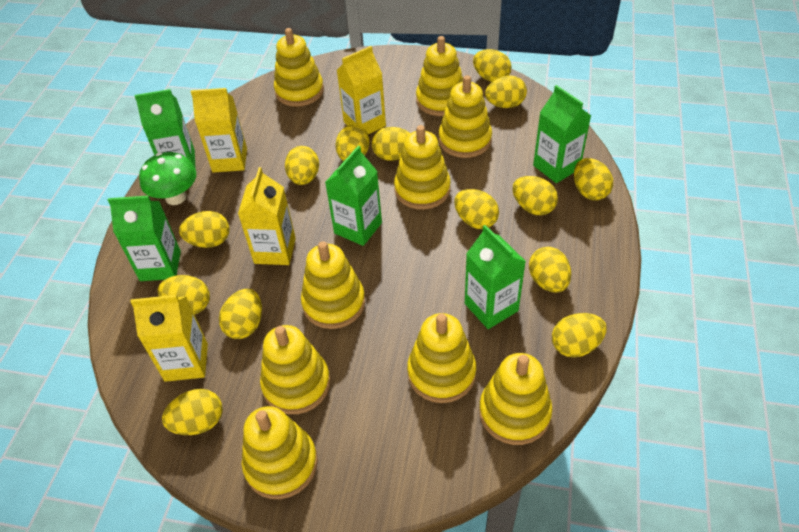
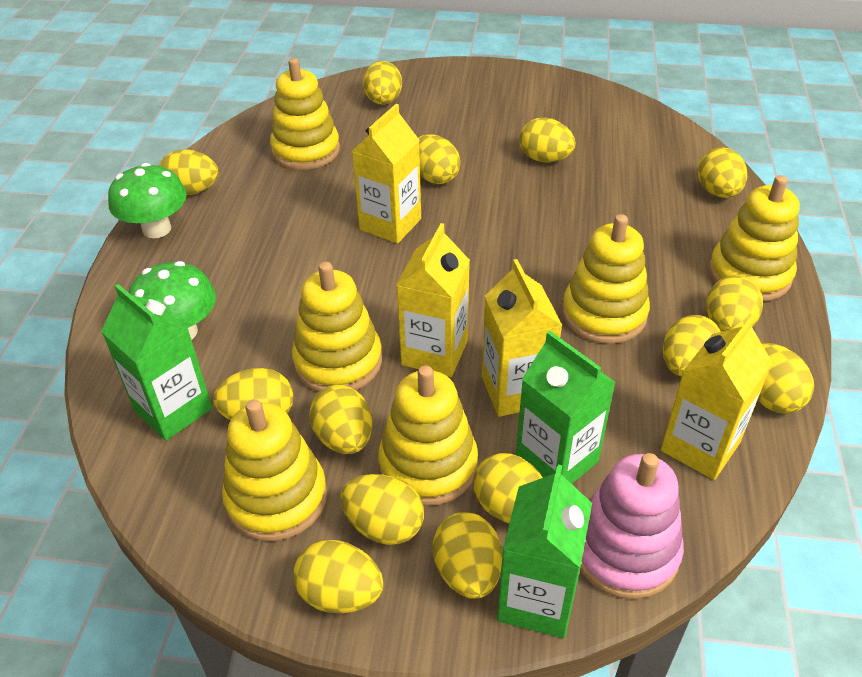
green carton: 5 -> 3
green mushroom: 1 -> 2
pink stacking toy: 0 -> 1
yellow stacking toy: 9 -> 6

